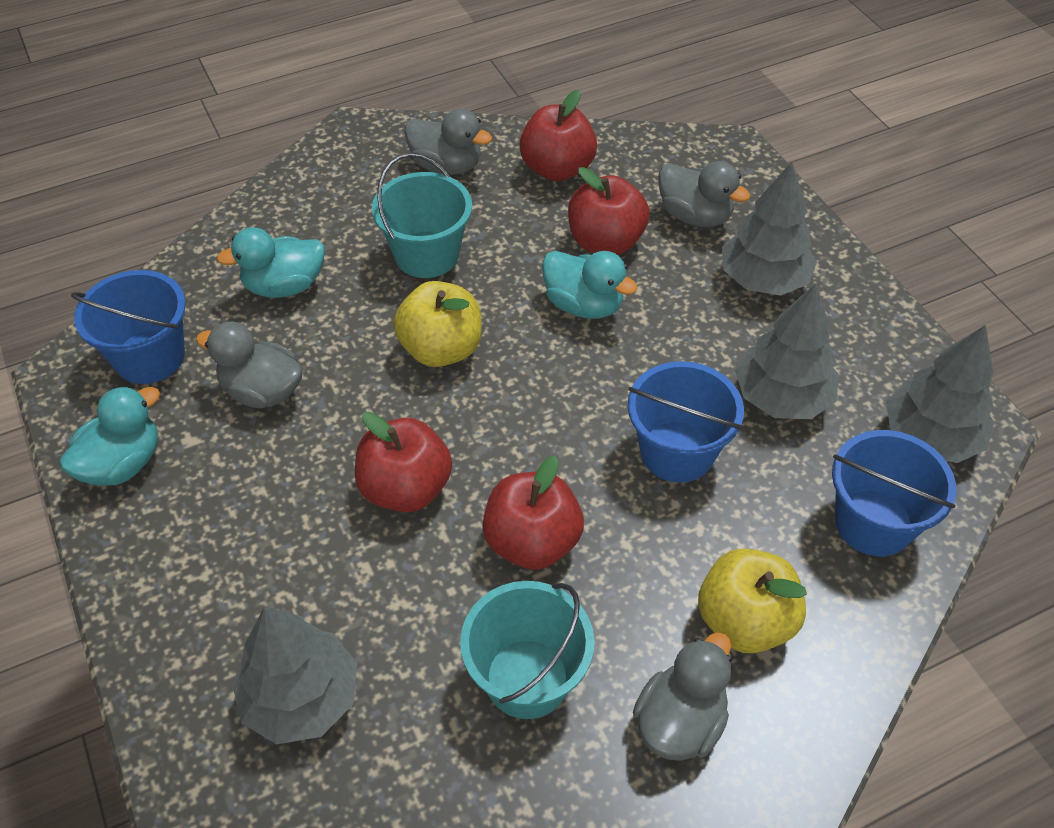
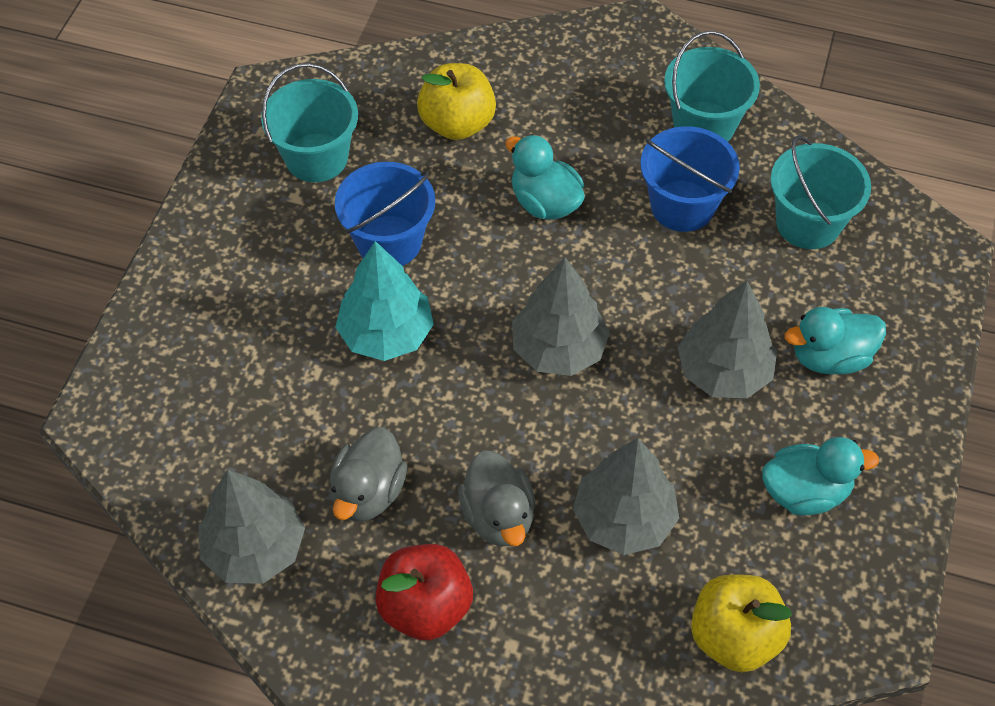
blue bucket: 3 -> 2
grey duck: 4 -> 2
red apple: 4 -> 1
turquoise bucket: 2 -> 3
turquoise tree: 0 -> 1

